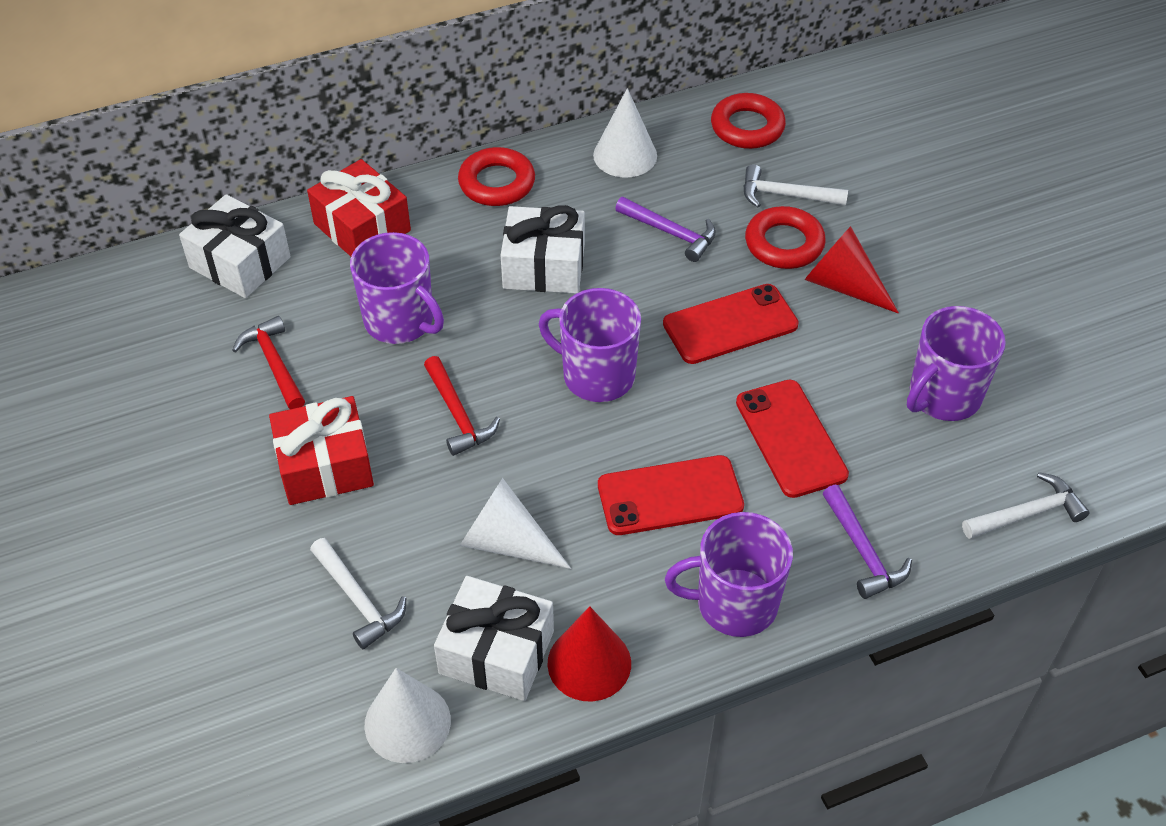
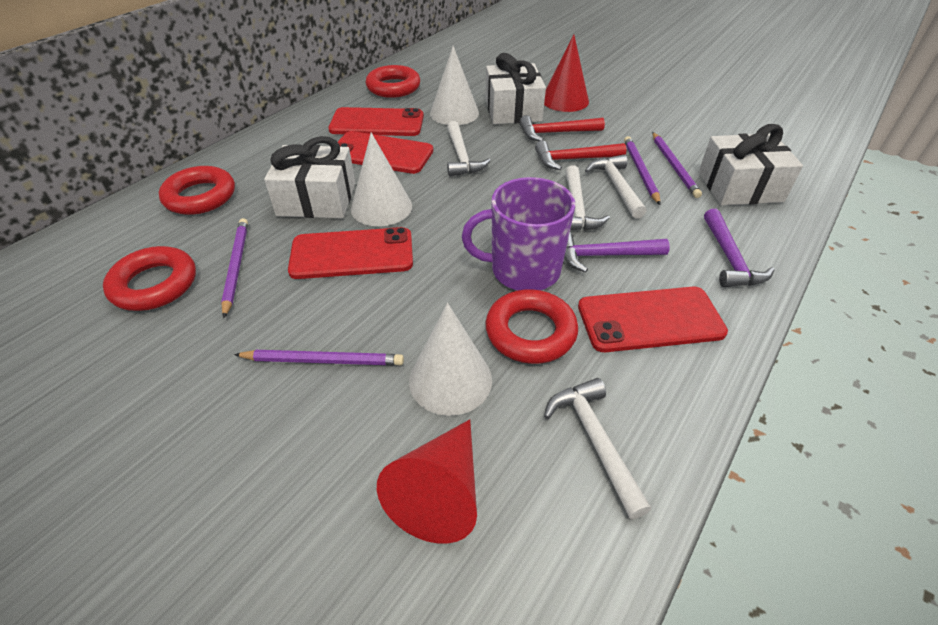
purple mug: 4 -> 1
purple pencil: 0 -> 4
red gift: 2 -> 0
red phone: 3 -> 4
red ring: 3 -> 4
white hammer: 3 -> 4

